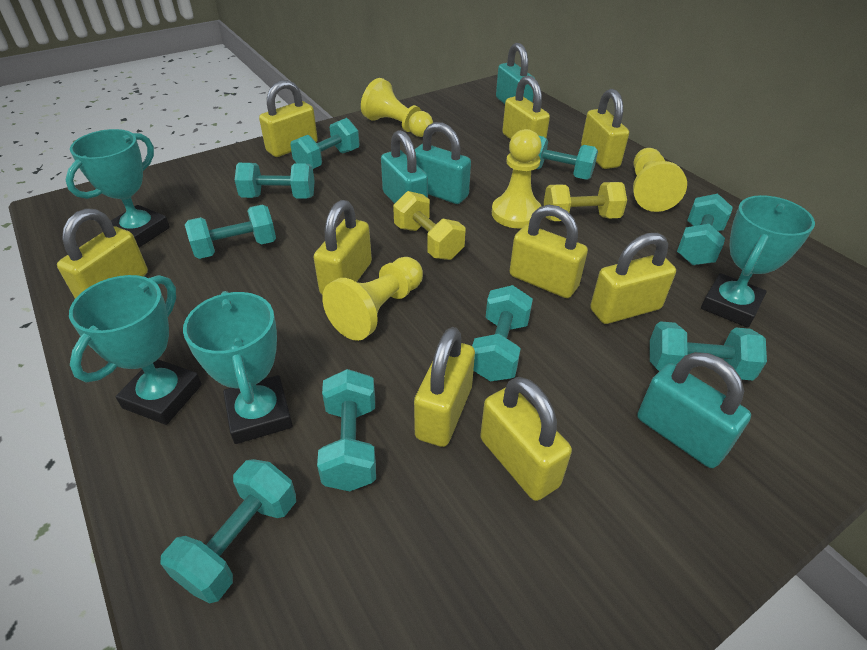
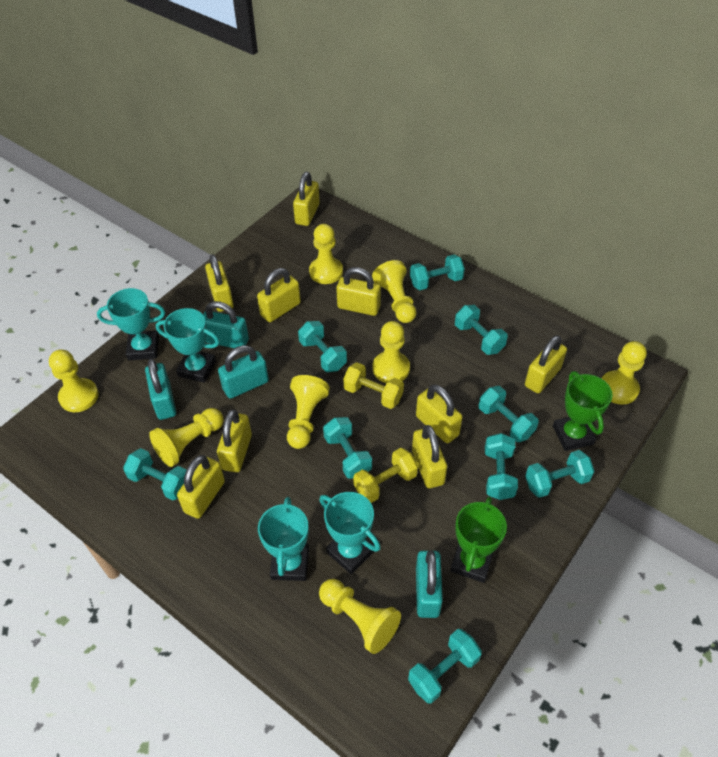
green trophy: 0 -> 2
yellow pawn: 4 -> 8

